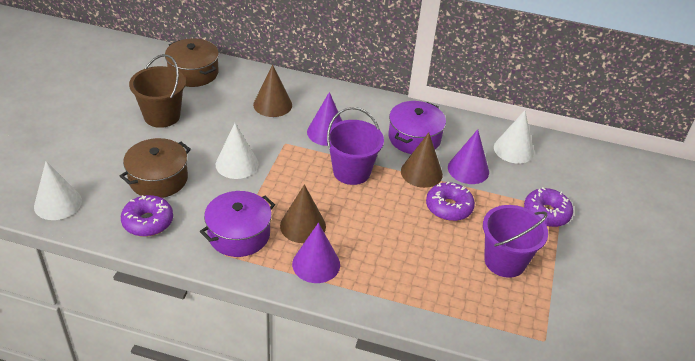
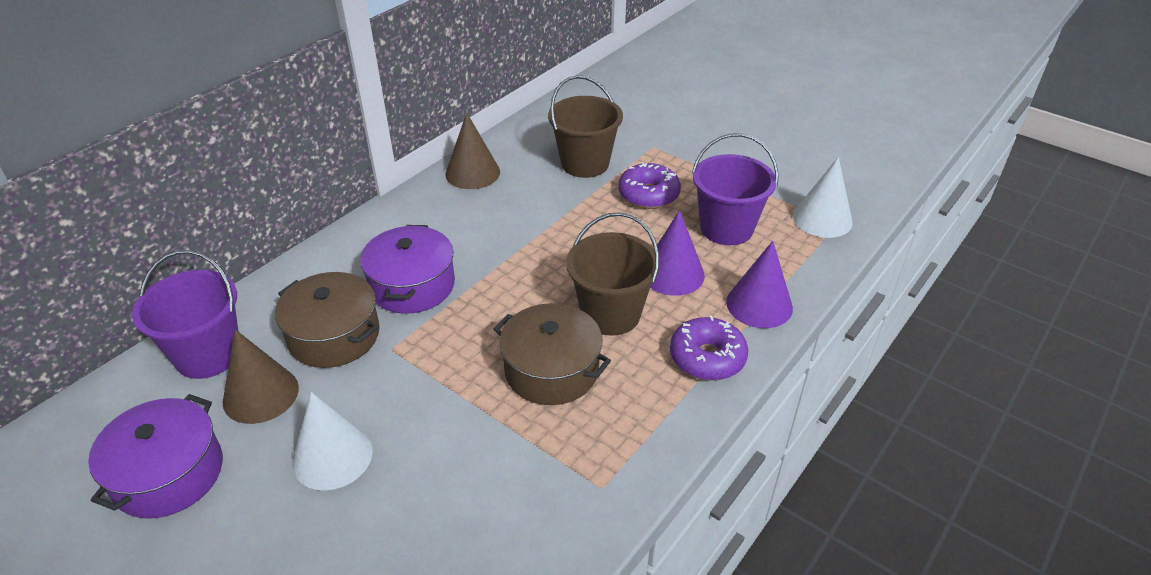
brown bucket: 1 -> 2
brown cone: 3 -> 2
purple cone: 3 -> 2
purple donut: 3 -> 2
white cone: 3 -> 2

